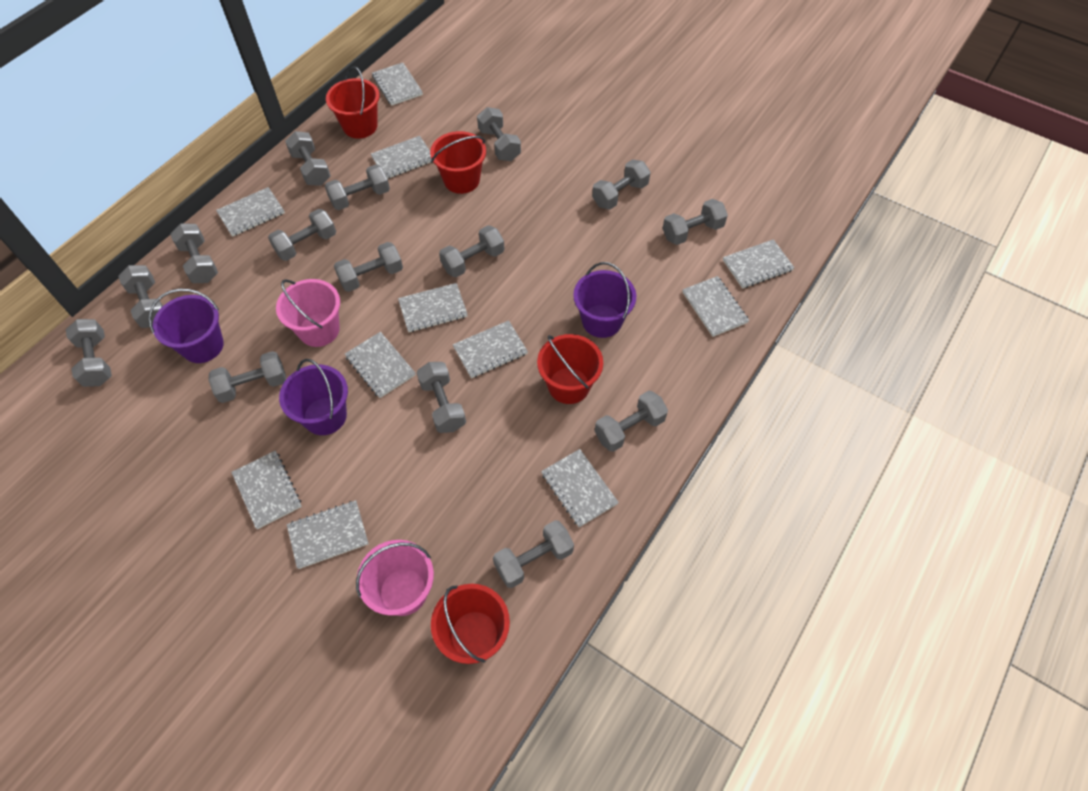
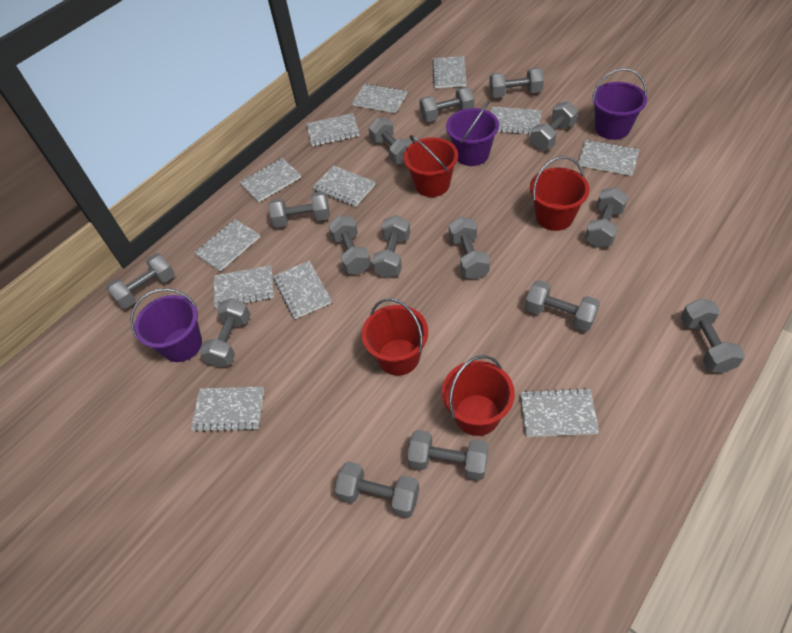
grey notebook: 11 -> 12
pink bucket: 2 -> 0

